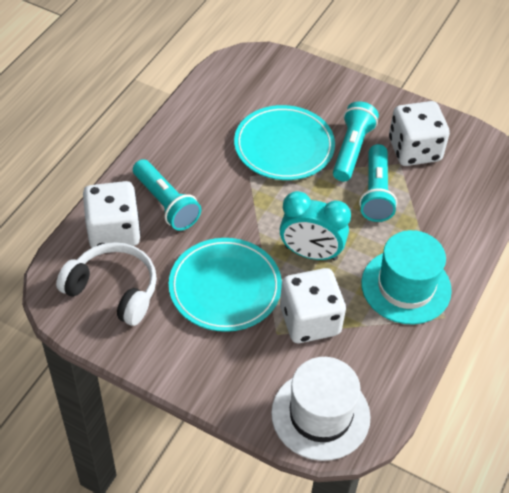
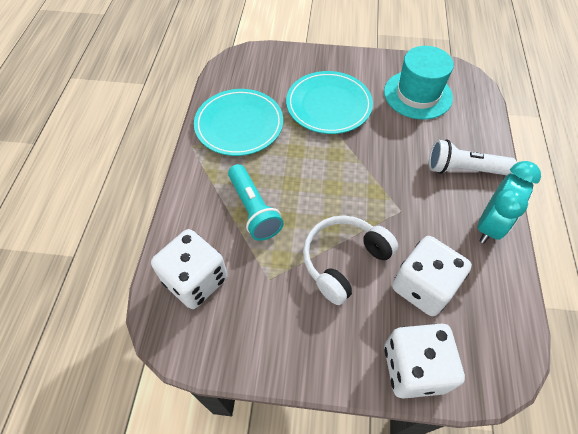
turquoise flashlight: 3 -> 1
white flashlight: 0 -> 1
white hat: 1 -> 0

